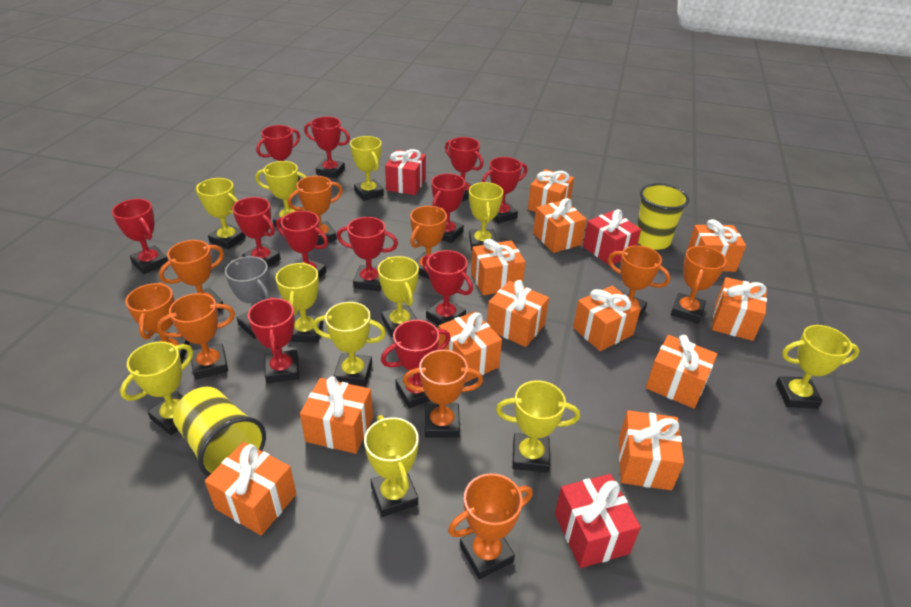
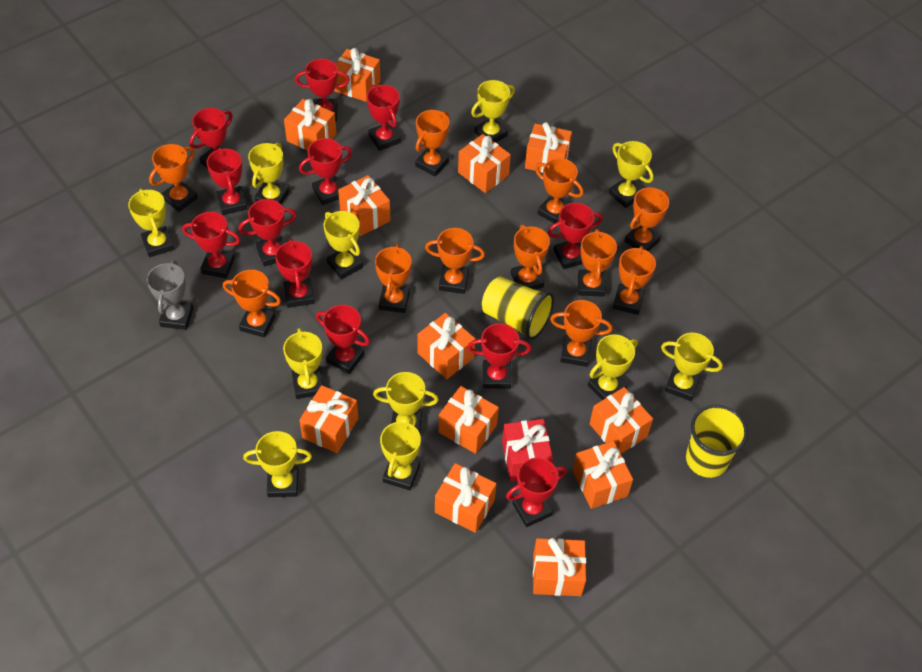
orange trophy: 9 -> 11
red gift: 3 -> 1

